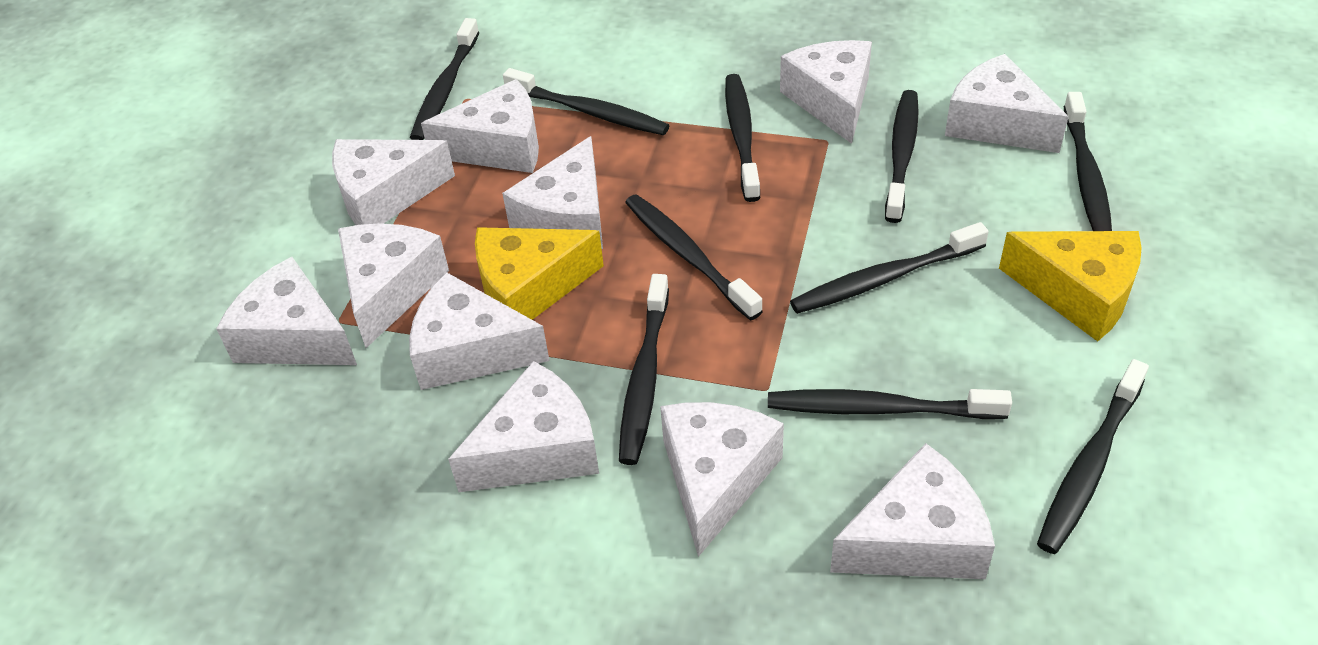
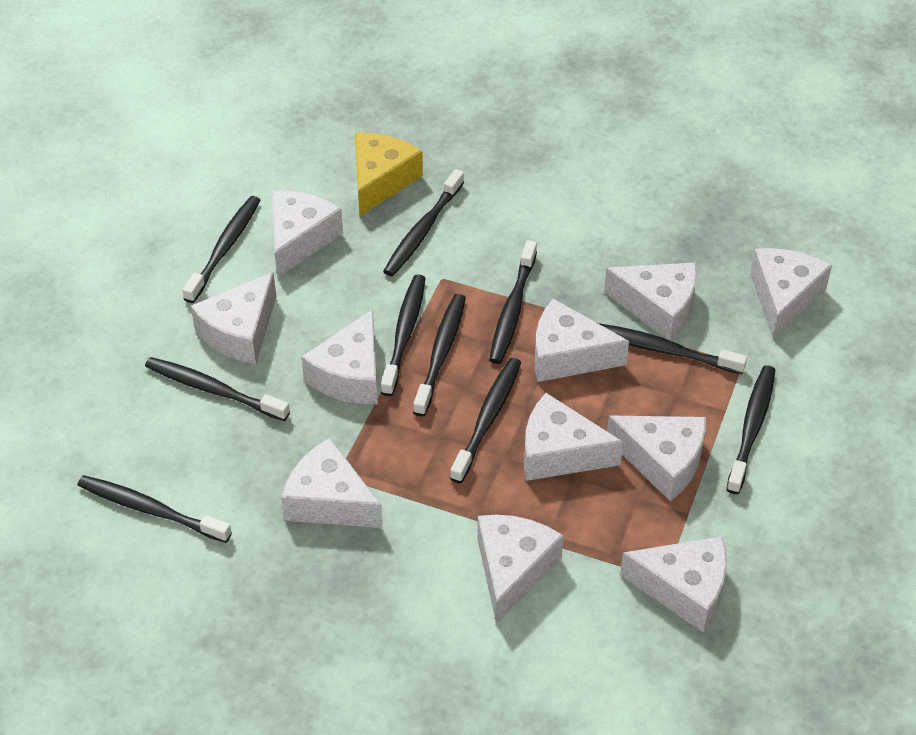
yellow cheese: 2 -> 1

